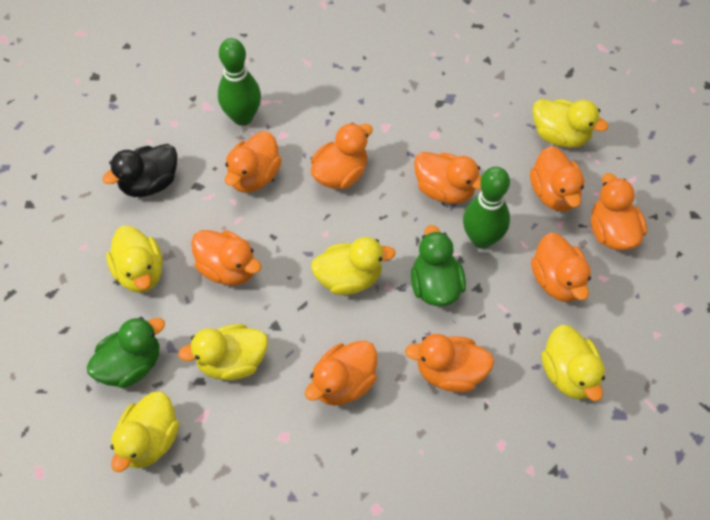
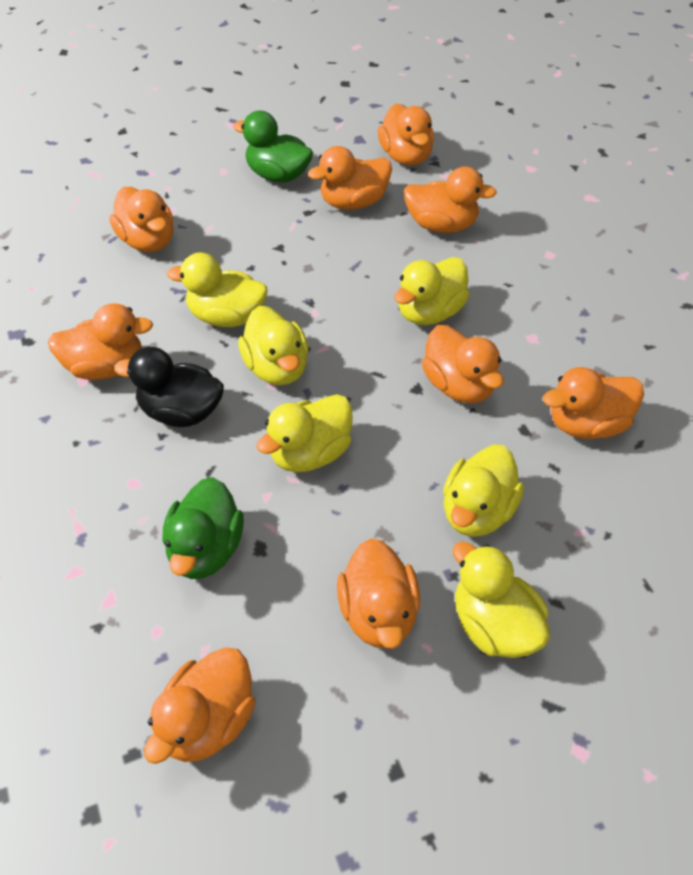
green bowling pin: 2 -> 0

